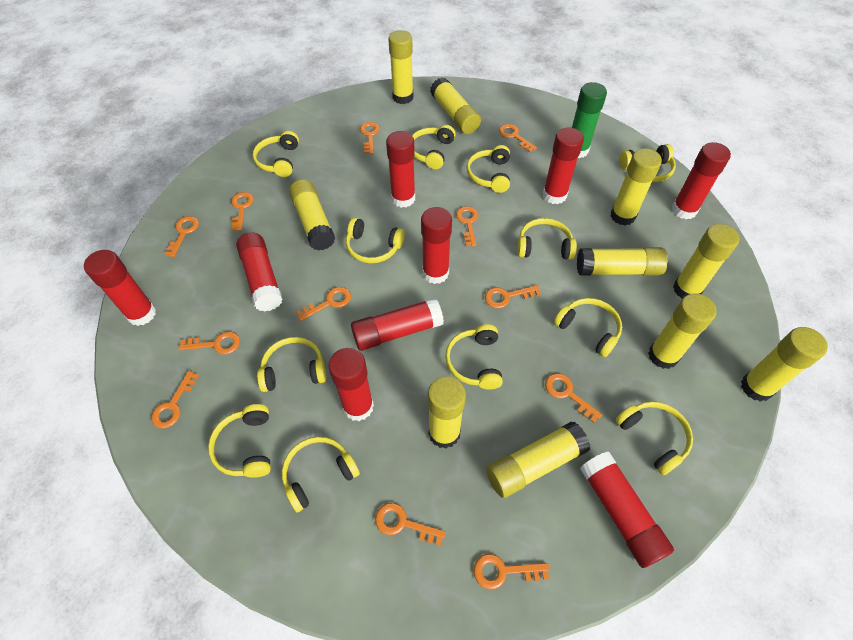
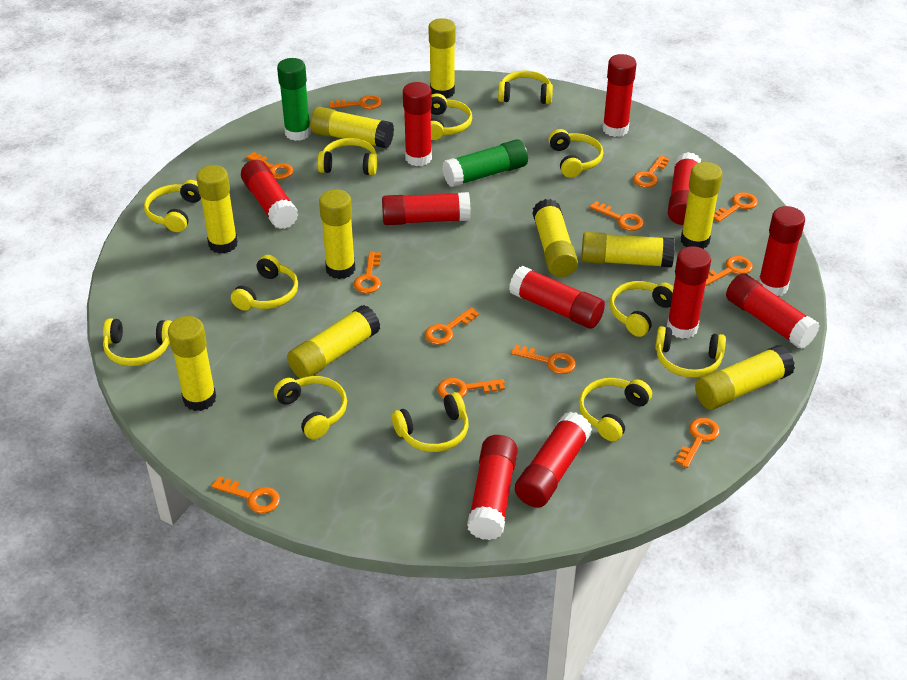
green glue stick: 1 -> 2
red glue stick: 9 -> 11

